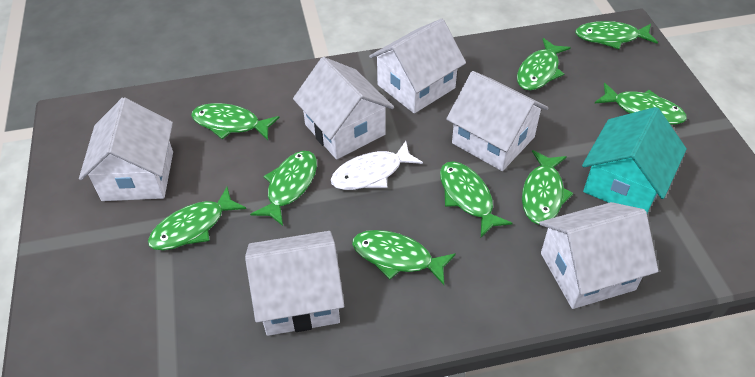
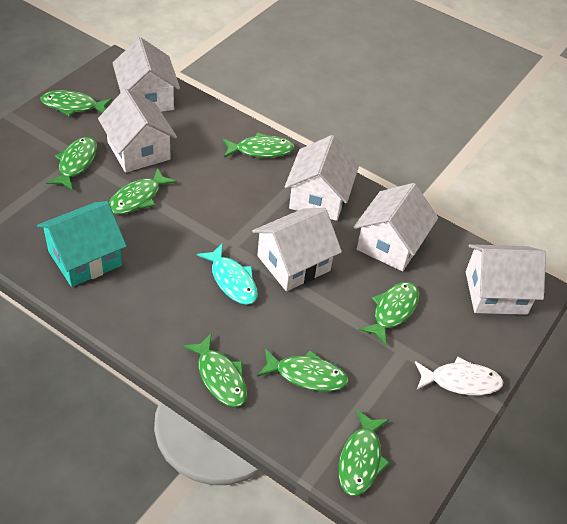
green fish: 9 -> 8
turquoise fish: 0 -> 1

